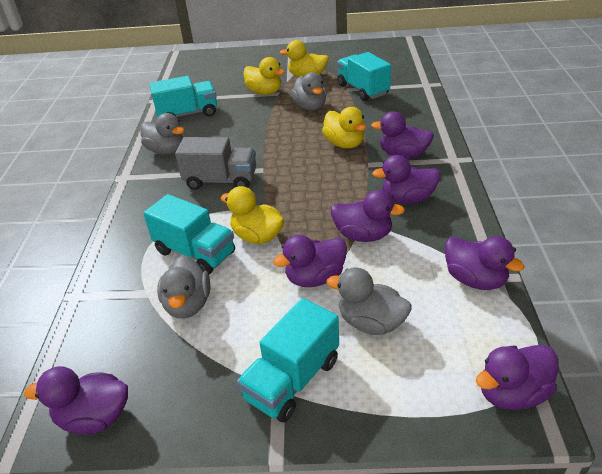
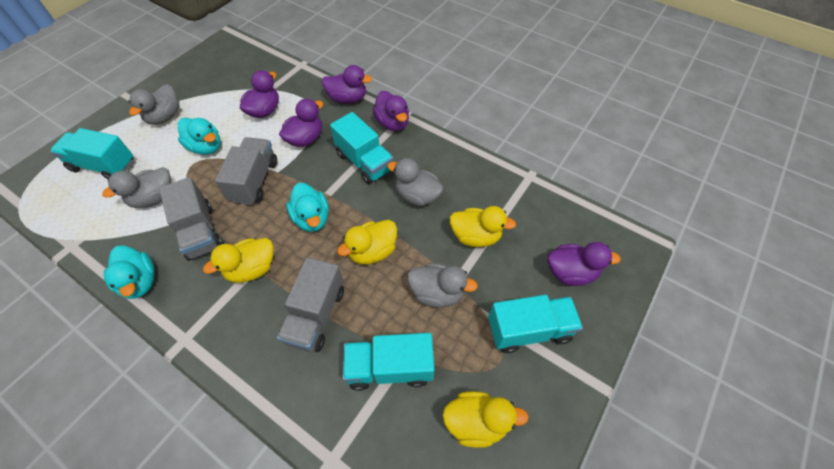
grey truck: 1 -> 3
purple duck: 7 -> 5
turquoise duck: 0 -> 3

